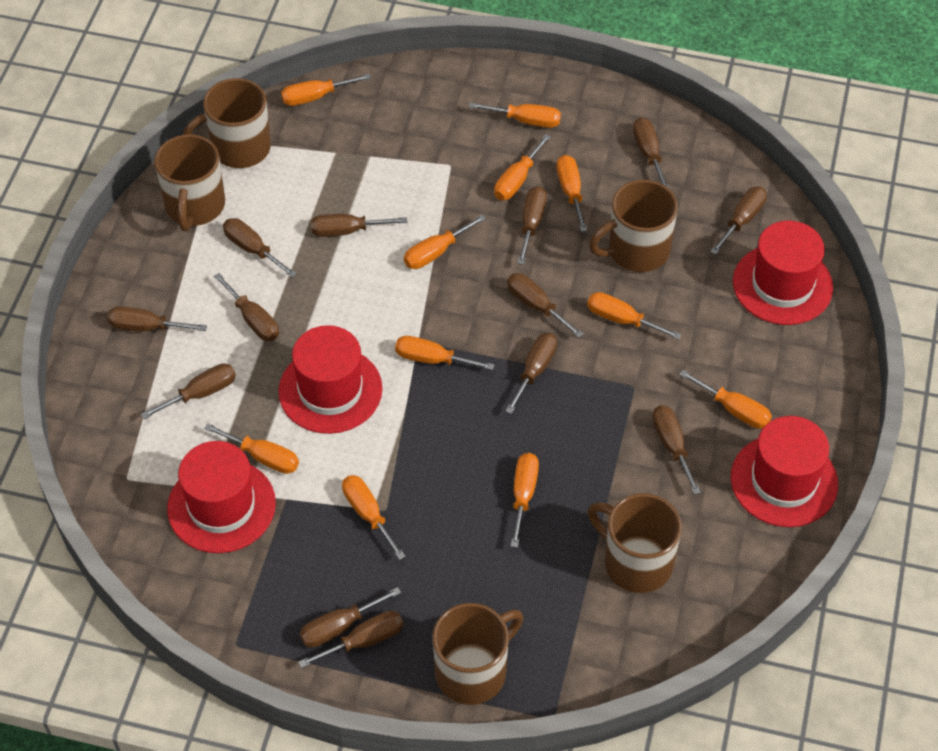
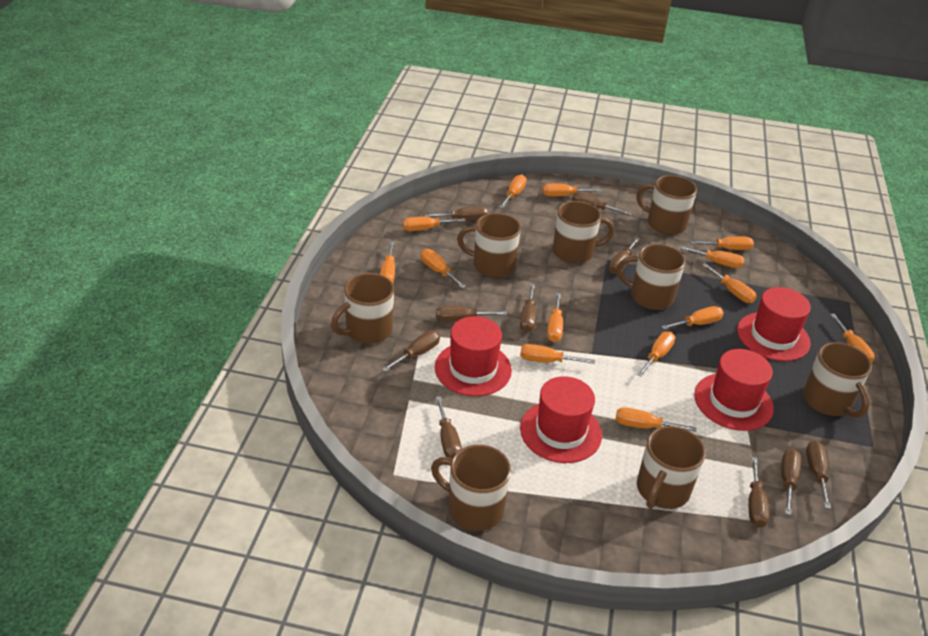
brown mug: 5 -> 8
brown screwdriver: 13 -> 10
orange screwdriver: 11 -> 14

